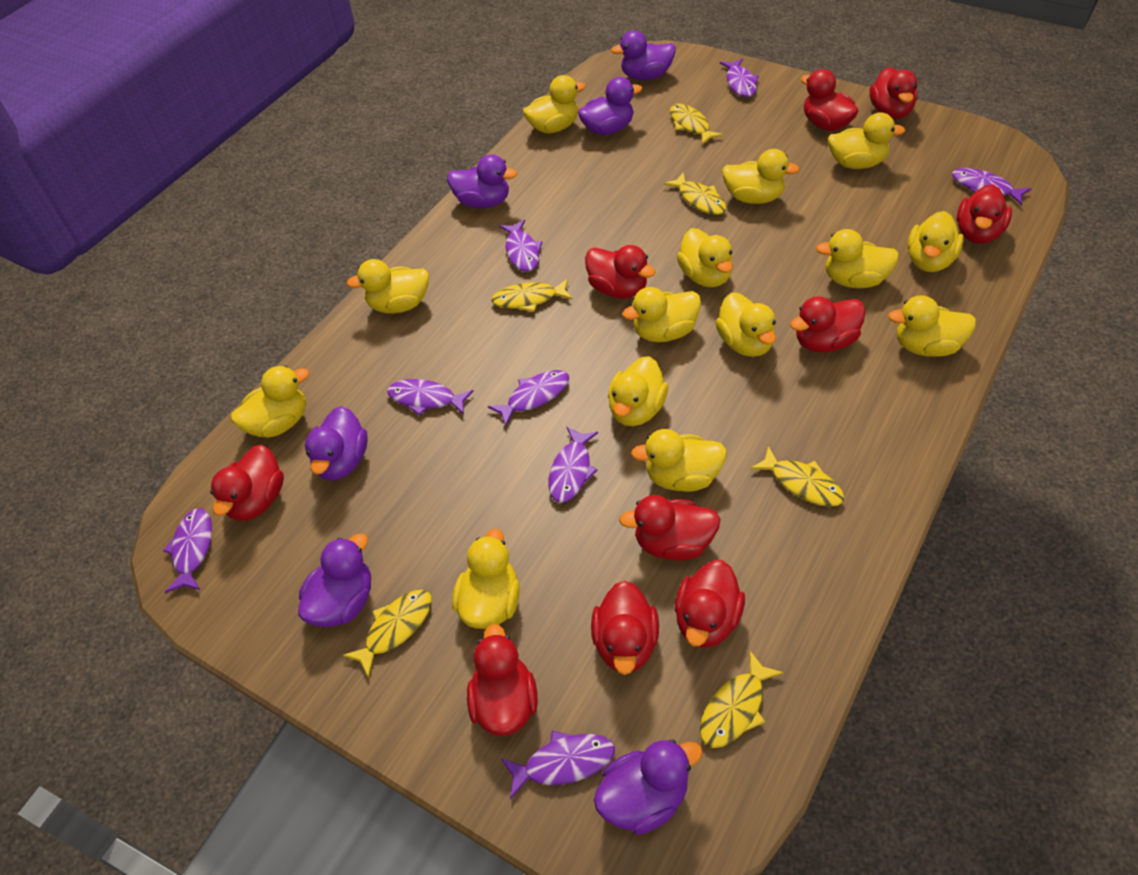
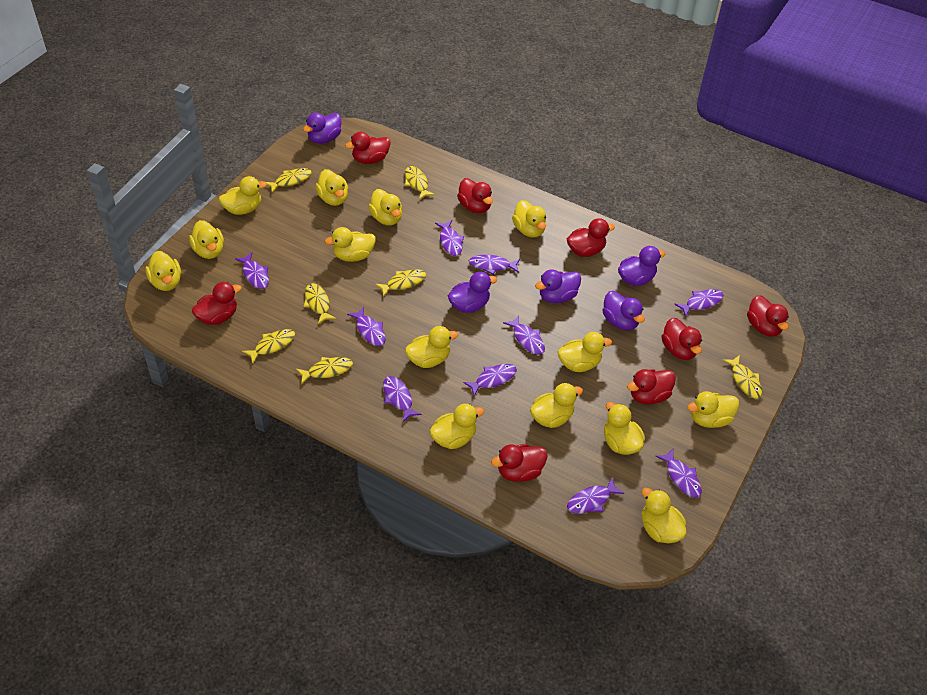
purple duck: 6 -> 5
purple fish: 8 -> 10
red duck: 10 -> 8
yellow fish: 6 -> 7

